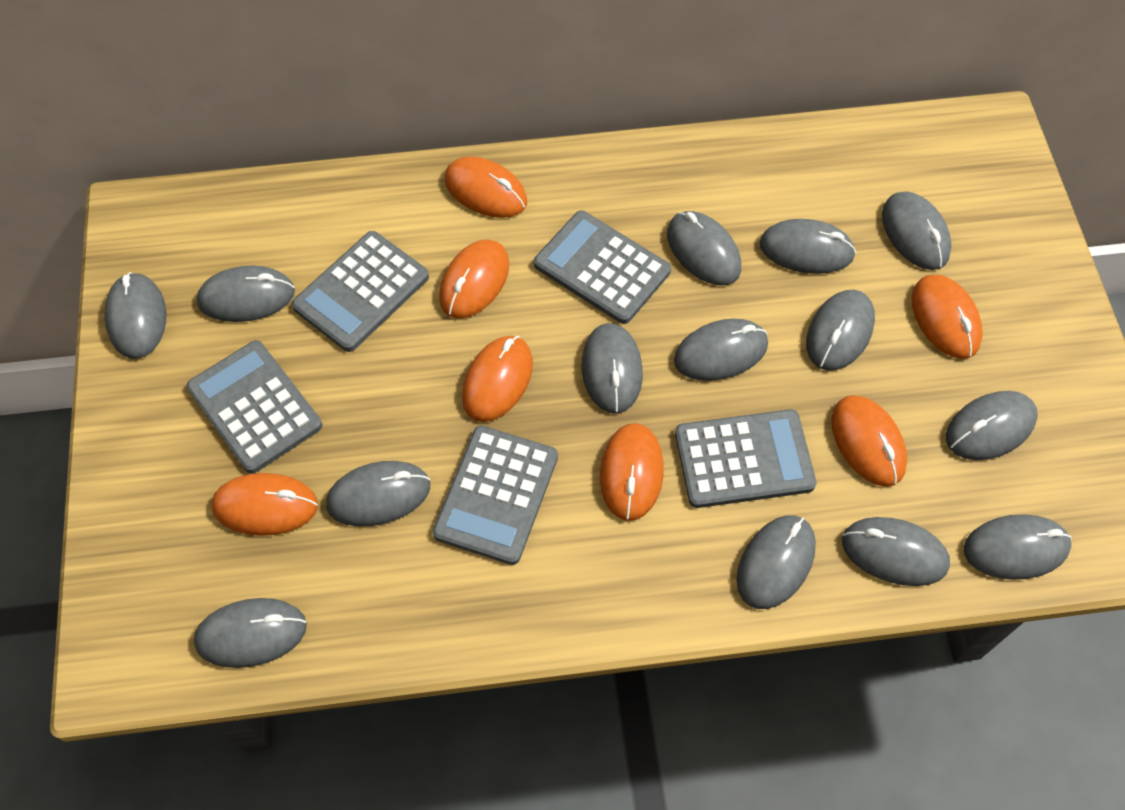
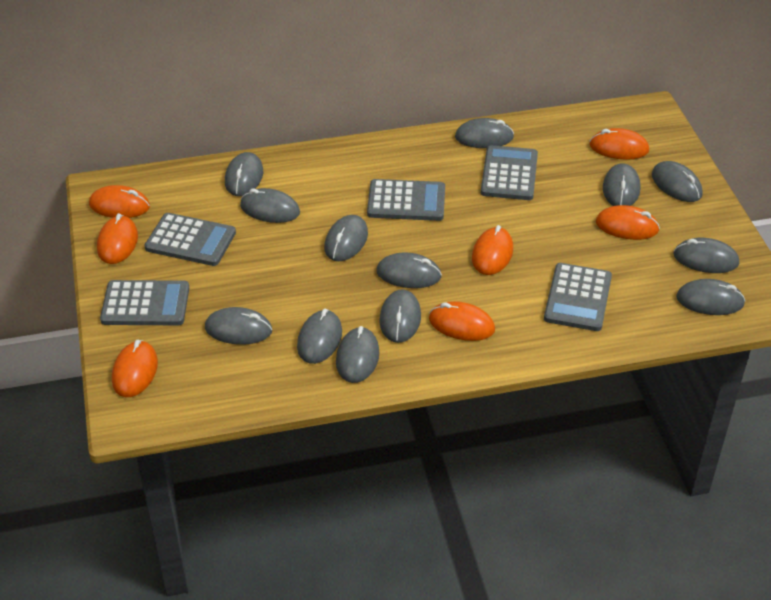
grey mouse: 14 -> 13

